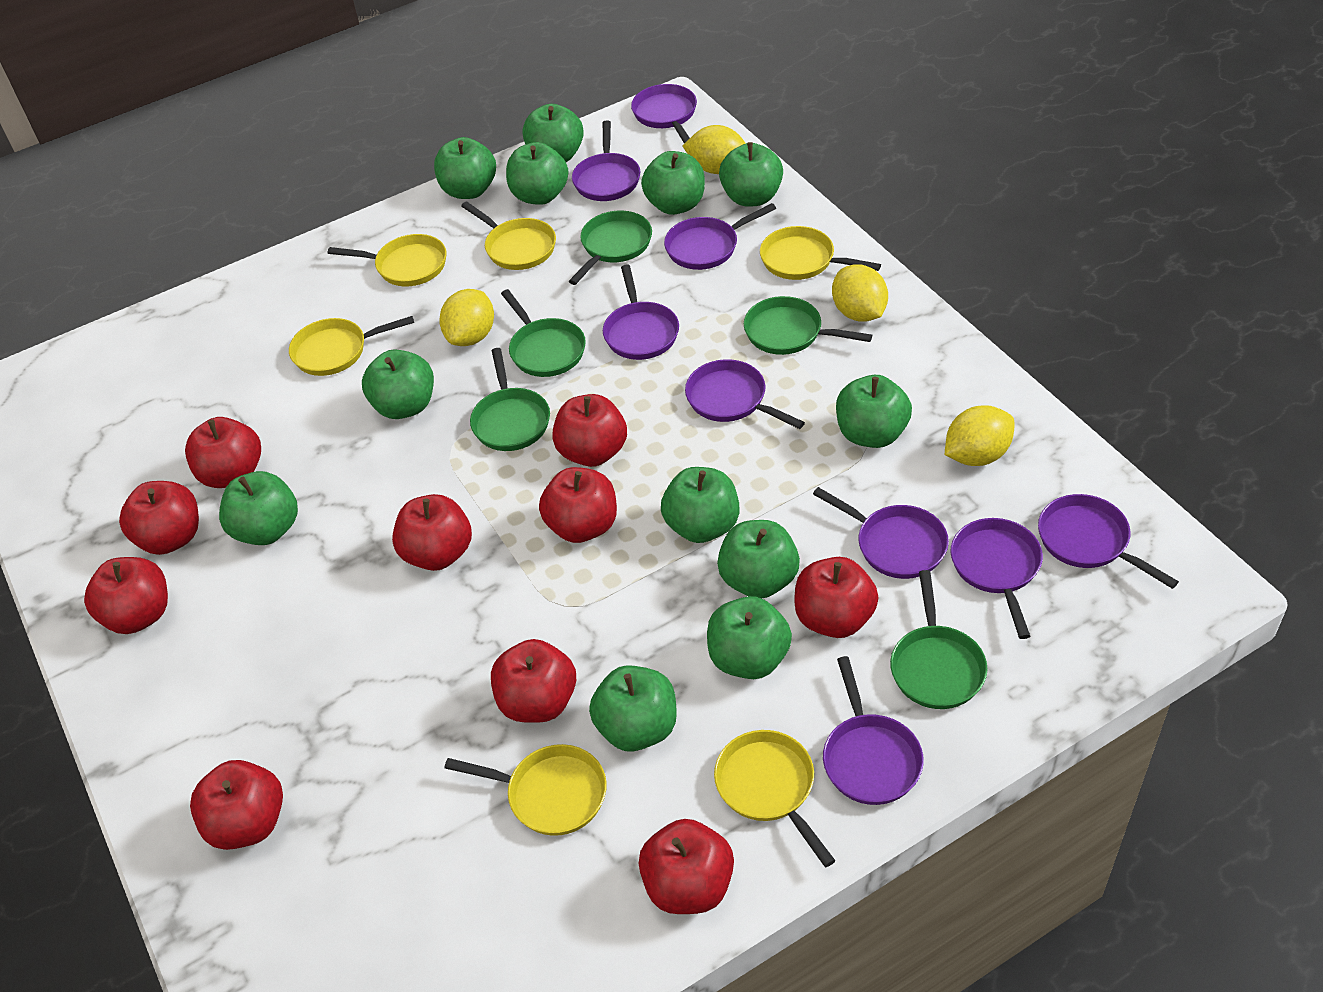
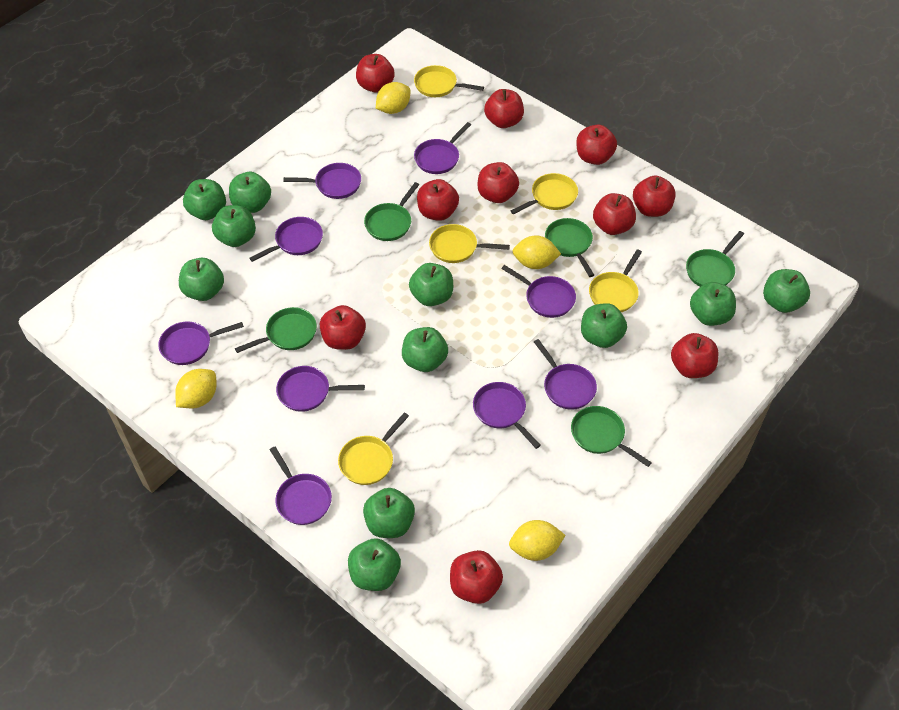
green apple: 12 -> 11
yellow pan: 6 -> 5

